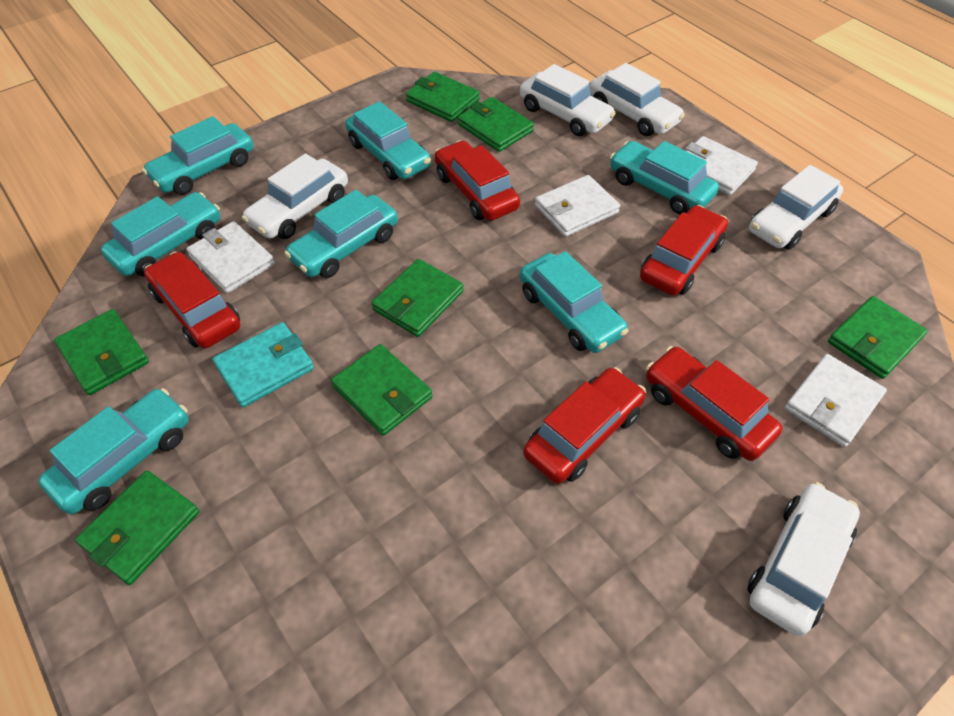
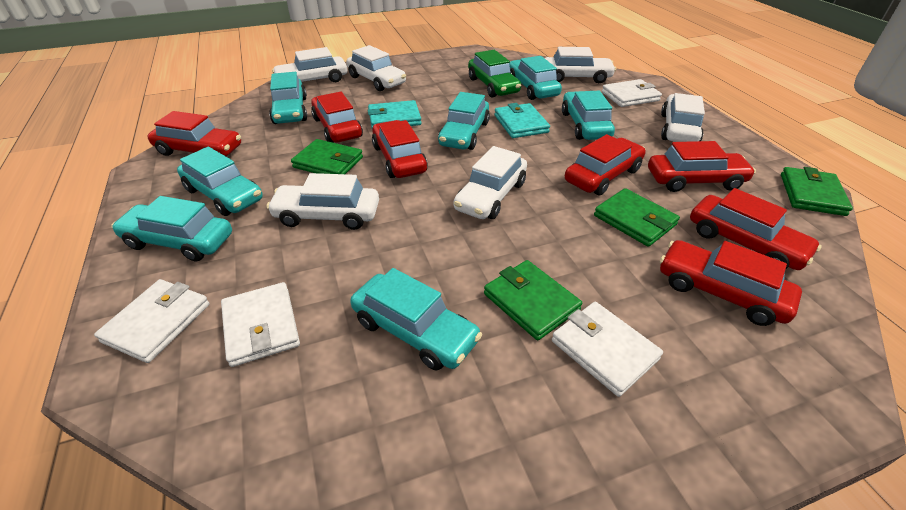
green car: 0 -> 1
green wallet: 7 -> 4
red car: 5 -> 7
turquoise wallet: 1 -> 2
white car: 5 -> 6

